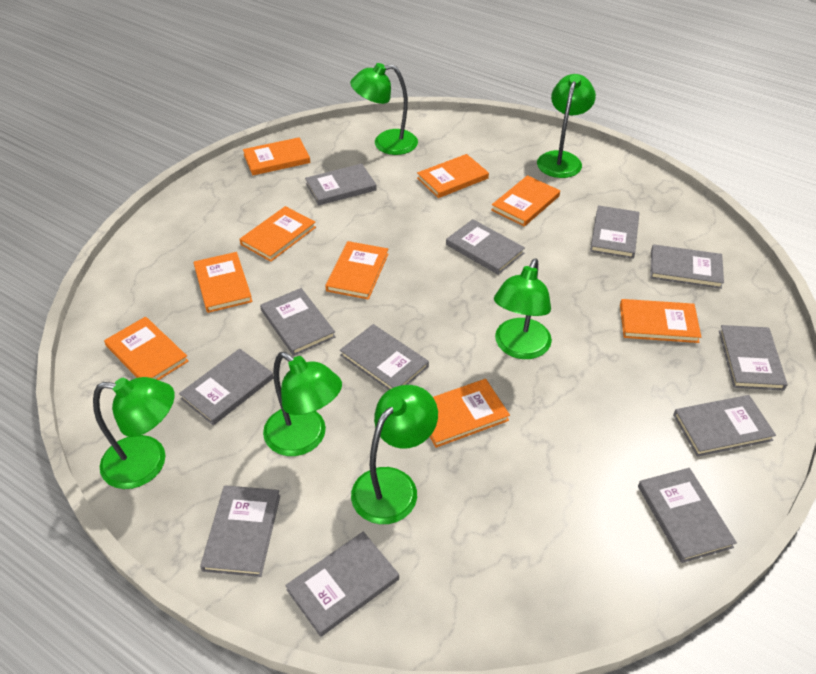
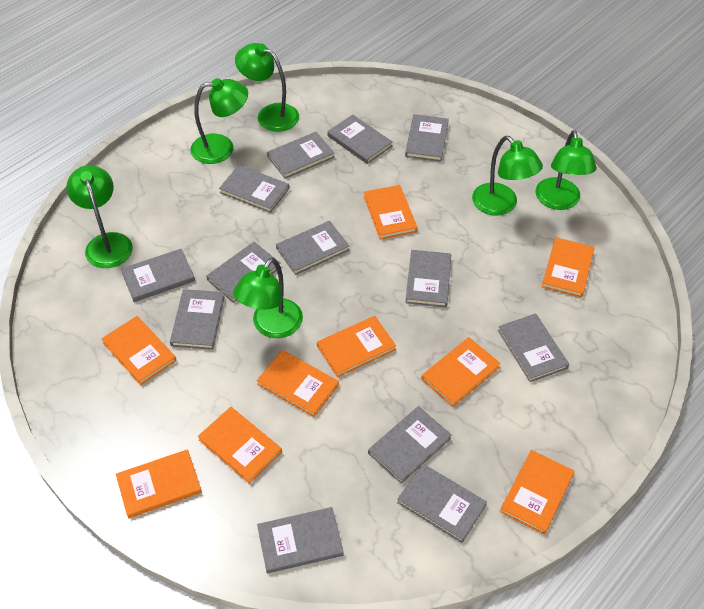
grey book: 12 -> 13

